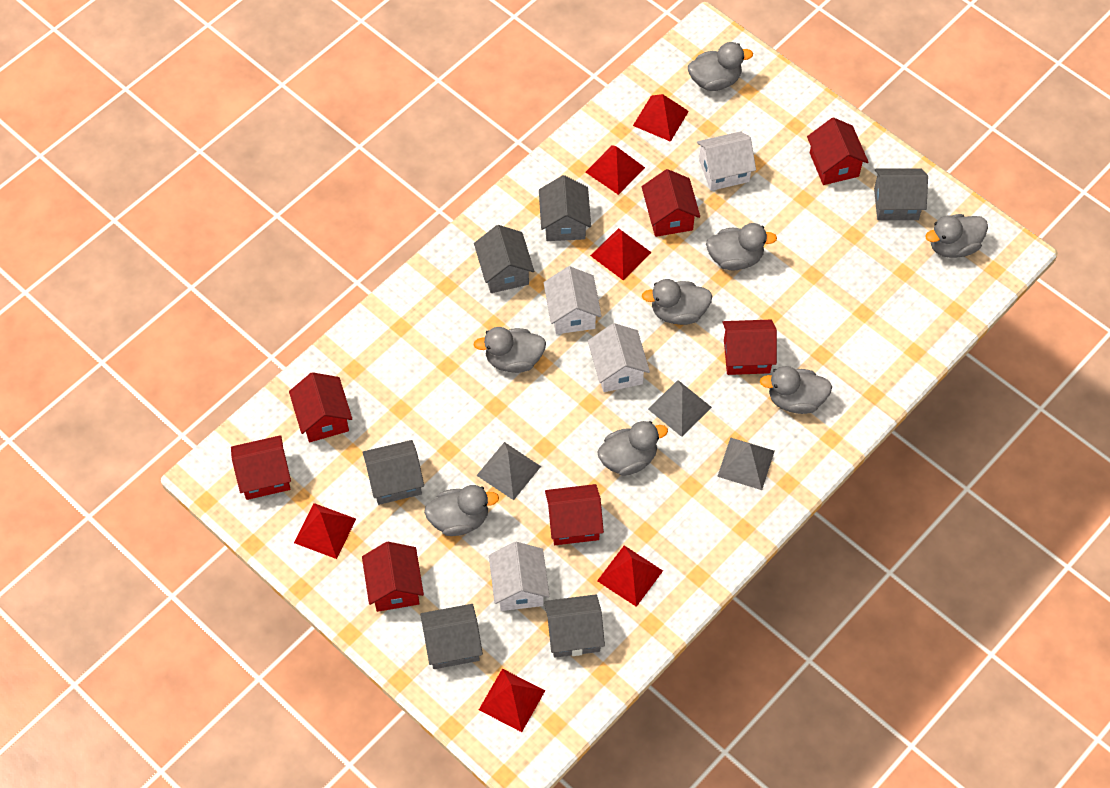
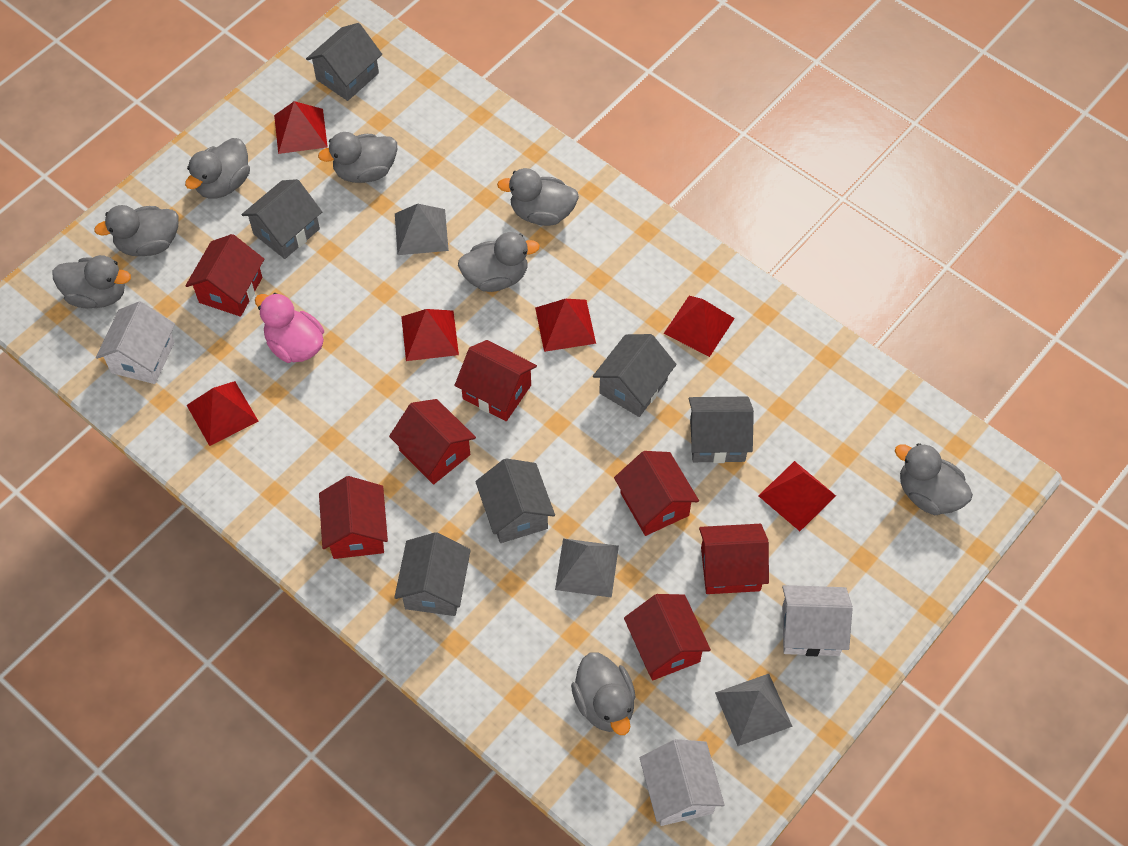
pink duck: 0 -> 1
white house: 4 -> 3

